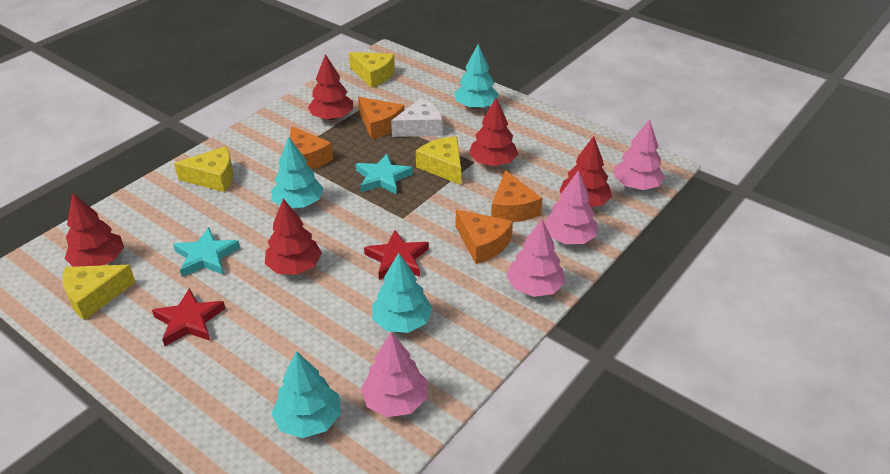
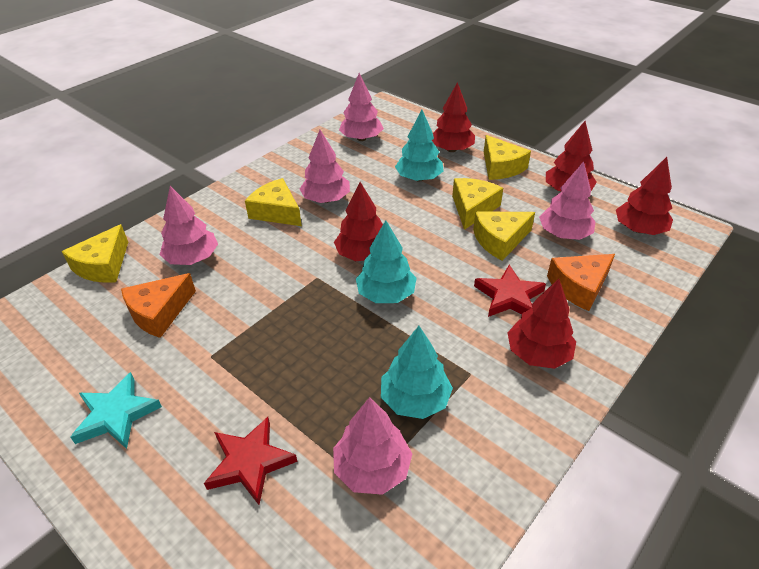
orange cheese: 4 -> 2
pink tree: 4 -> 5
turquoise star: 2 -> 1
turquoise tree: 4 -> 3
white cheese: 1 -> 0
yellow cheese: 4 -> 5

